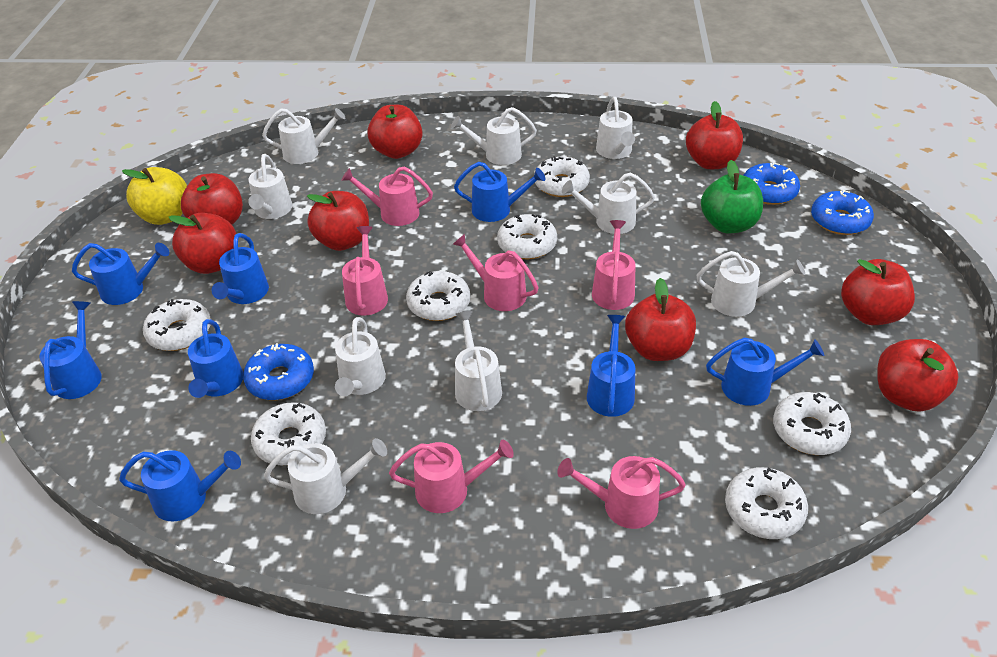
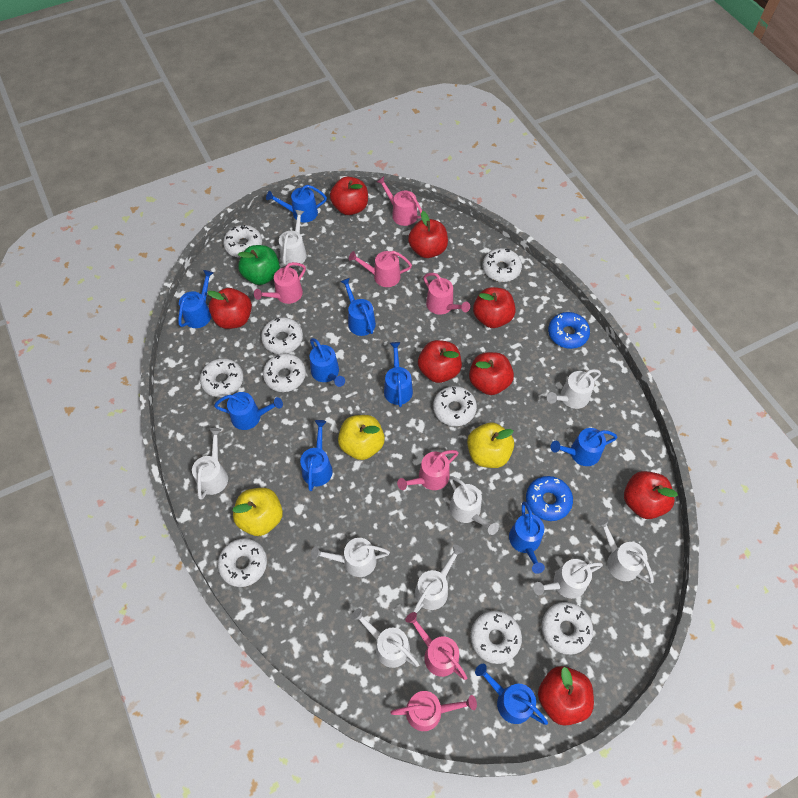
blue donut: 3 -> 2
blue watering can: 8 -> 10
pink watering can: 6 -> 7
white donut: 7 -> 9
yellow apple: 1 -> 3

